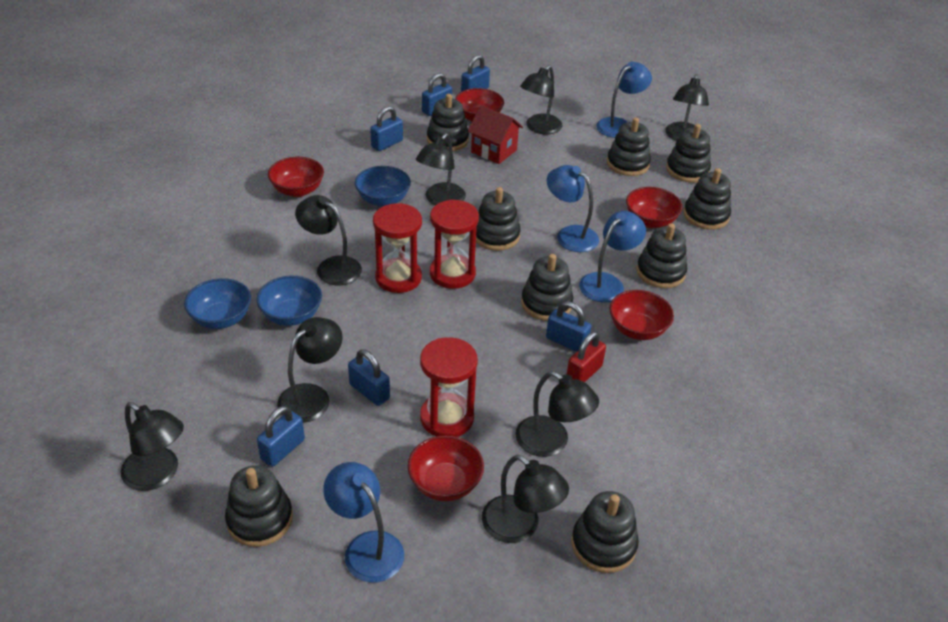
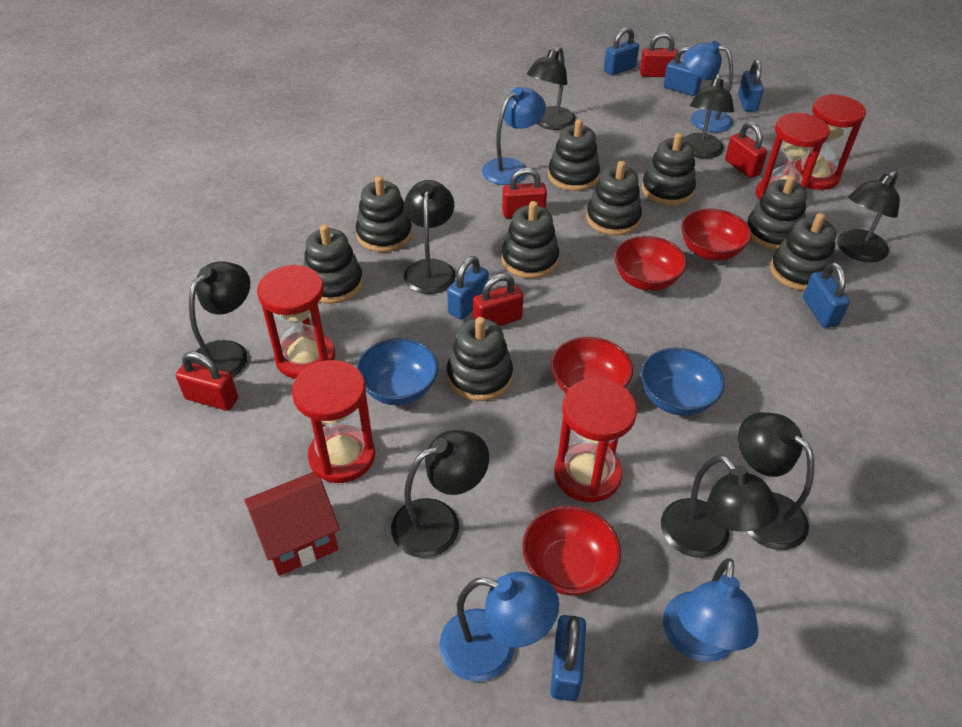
blue bowl: 3 -> 2
red bowl: 5 -> 4
red hourglass: 3 -> 5
red padlock: 1 -> 5

